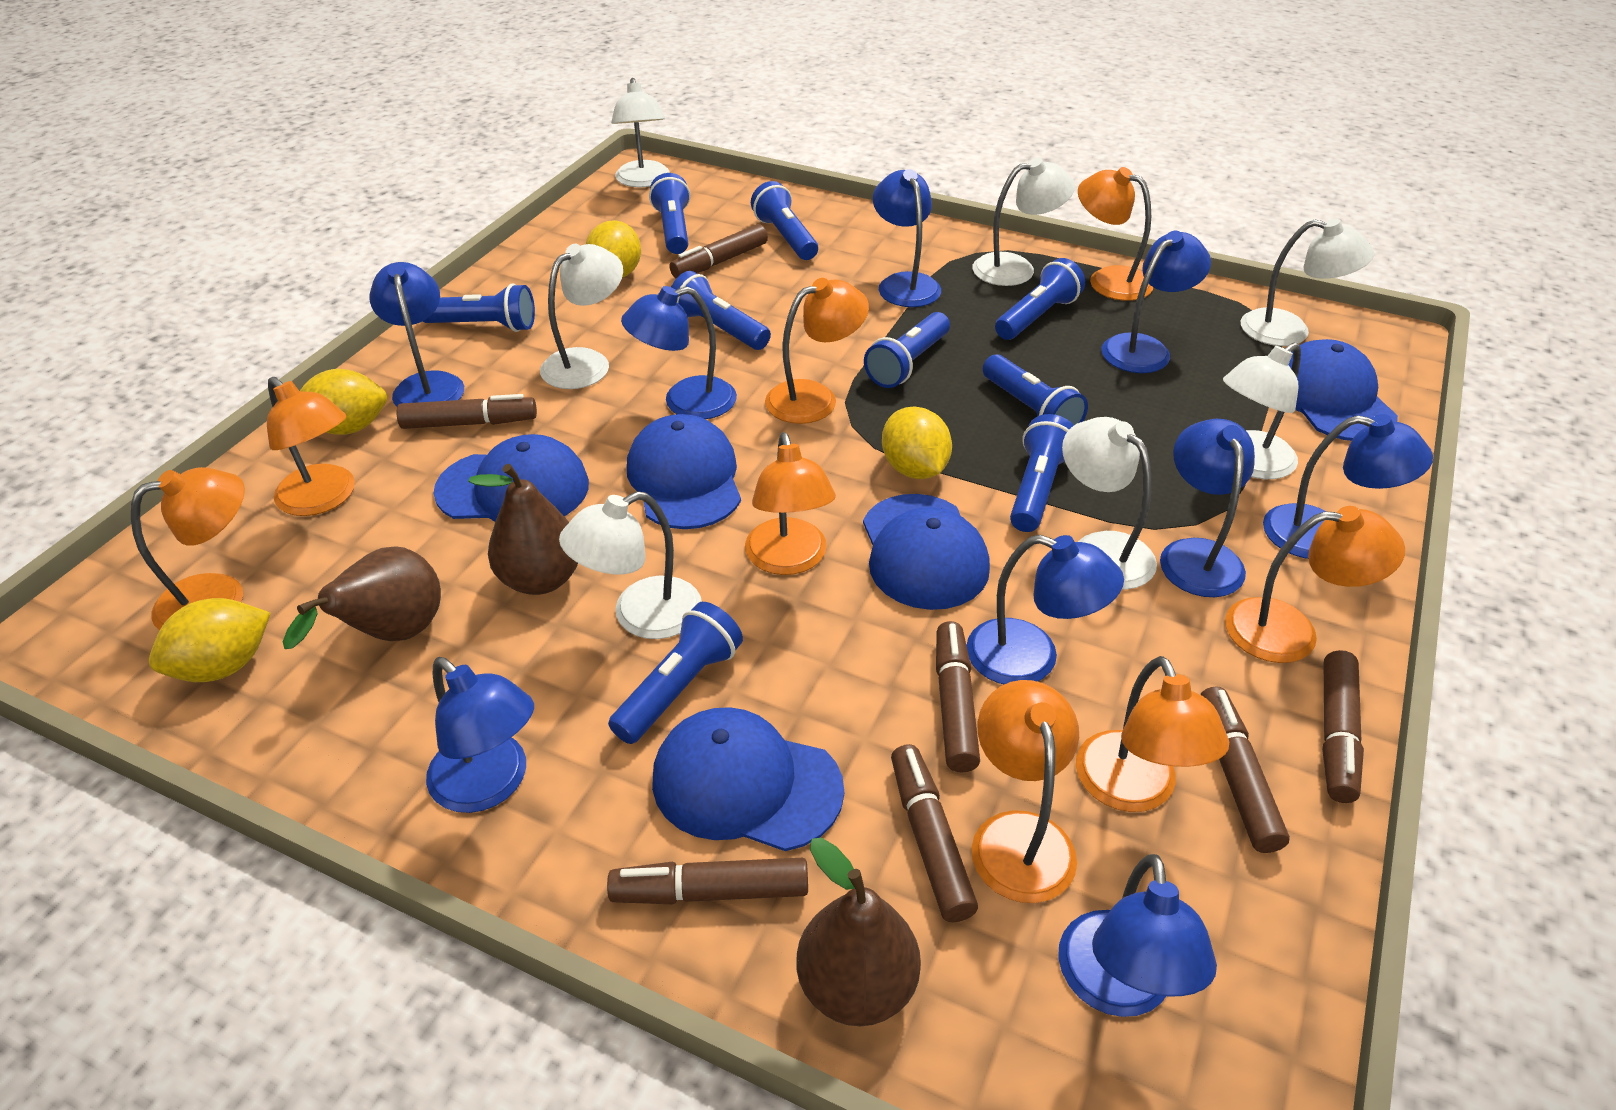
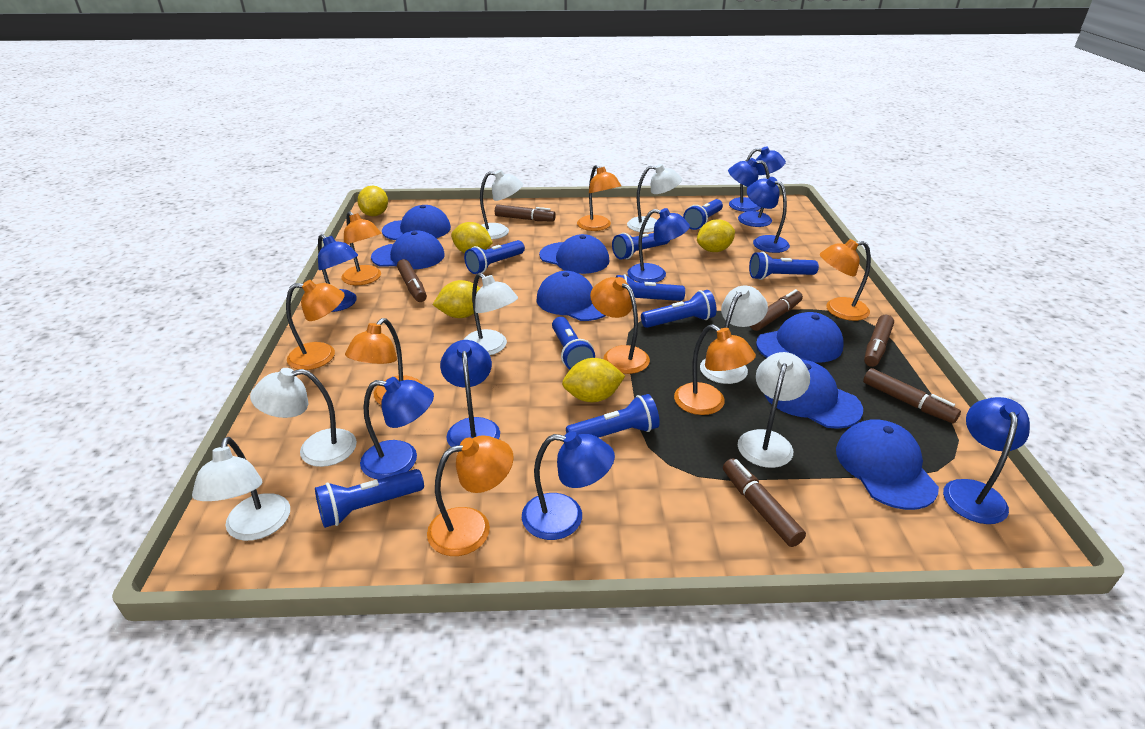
blue cap: 5 -> 7
brown marker: 7 -> 6
brown pear: 3 -> 0
yellow lemon: 4 -> 5

